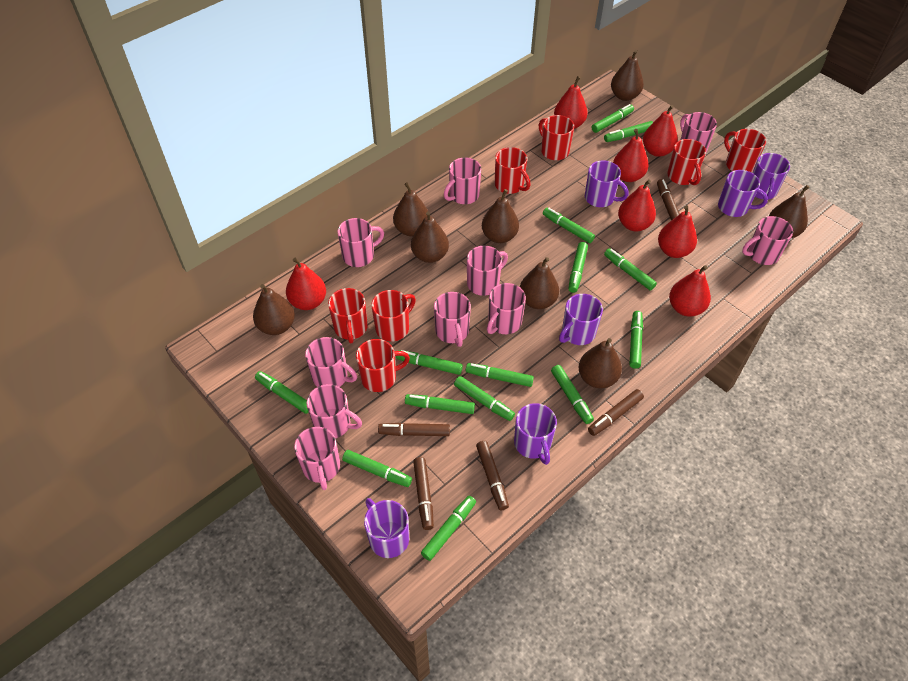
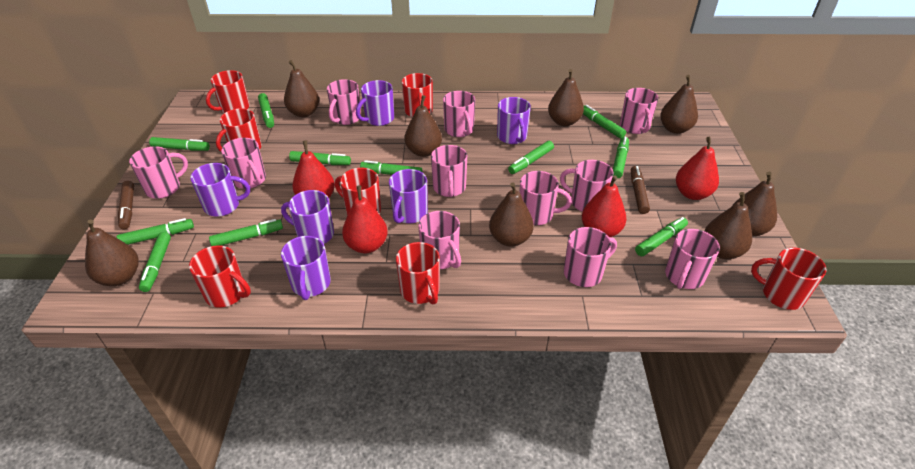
brown marker: 5 -> 2
green marker: 14 -> 11
pink mug: 10 -> 11
red pear: 7 -> 4

